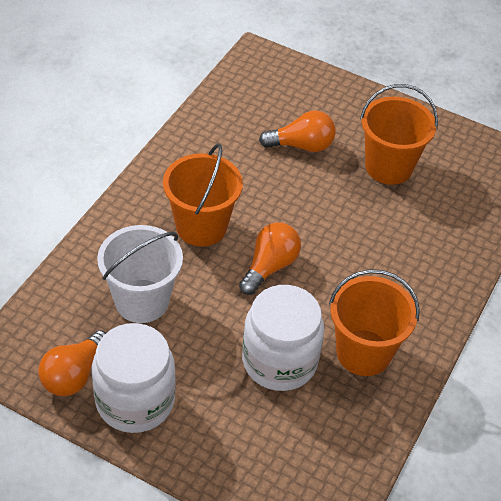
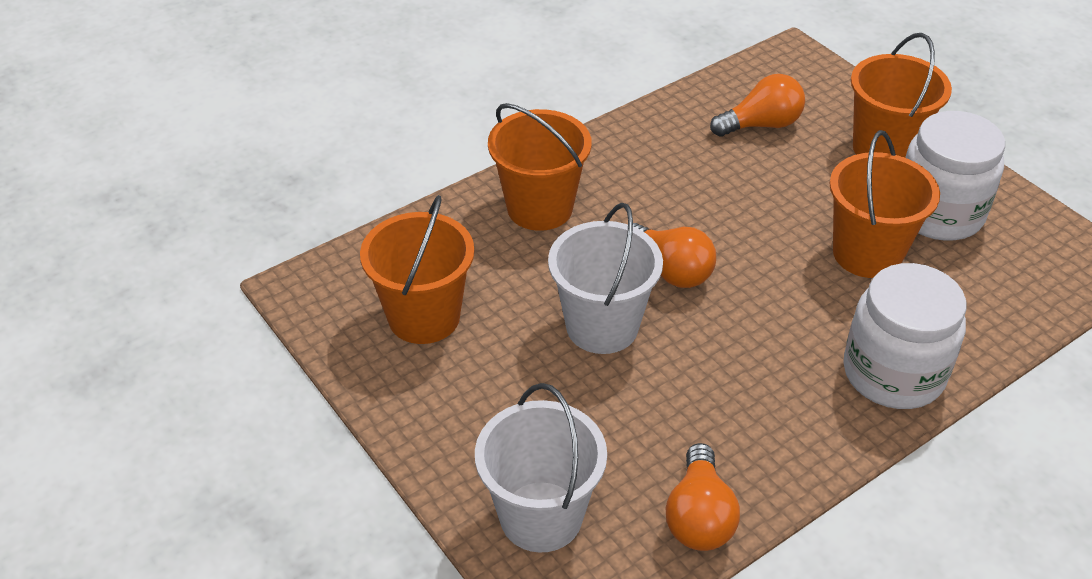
orange bucket: 3 -> 4
white bucket: 1 -> 2

